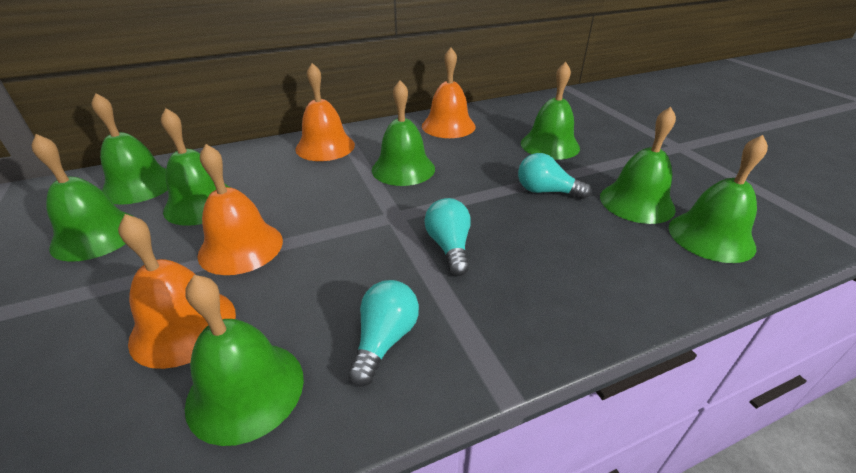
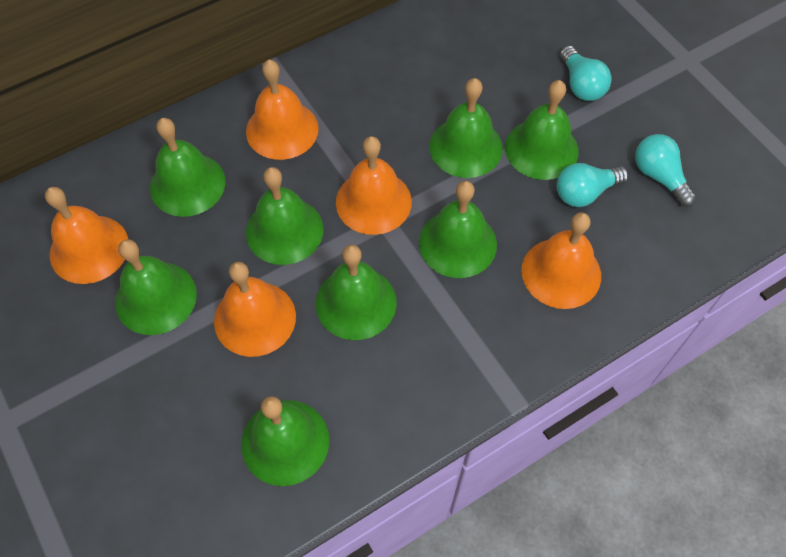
orange bell: 4 -> 5

